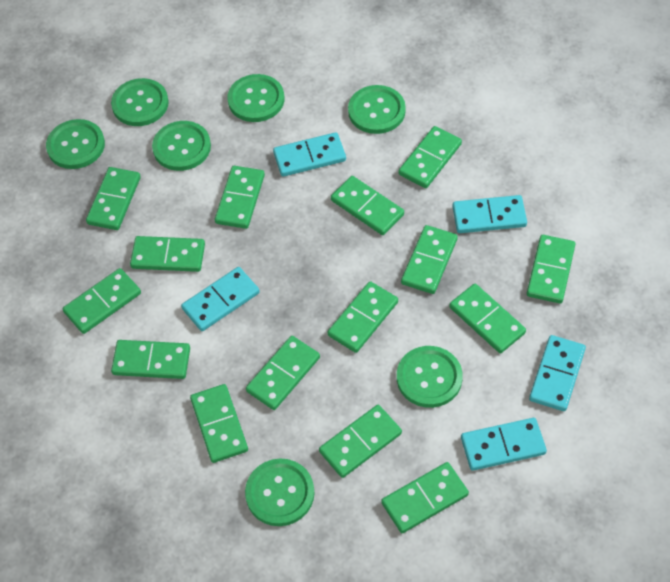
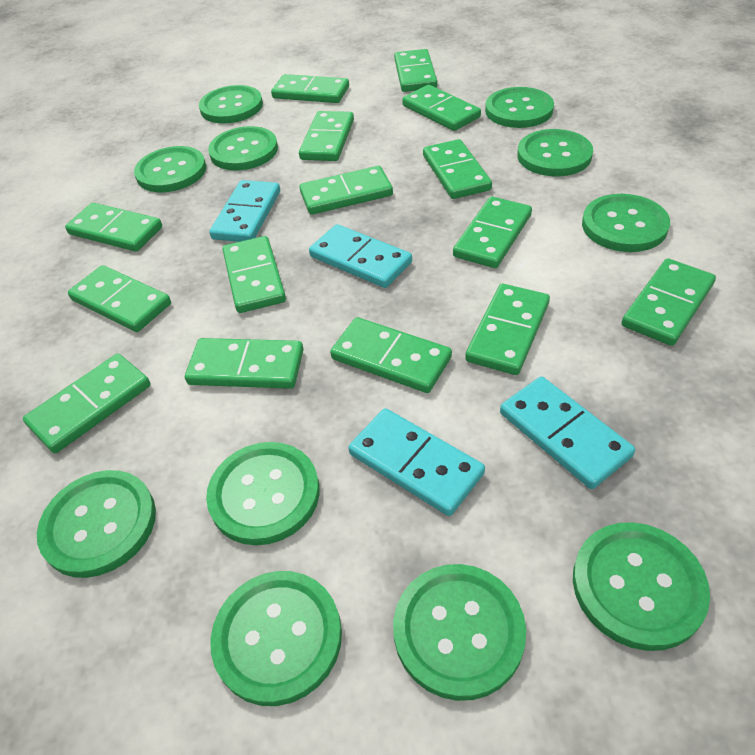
green button: 7 -> 11
turquoise domino: 5 -> 4

